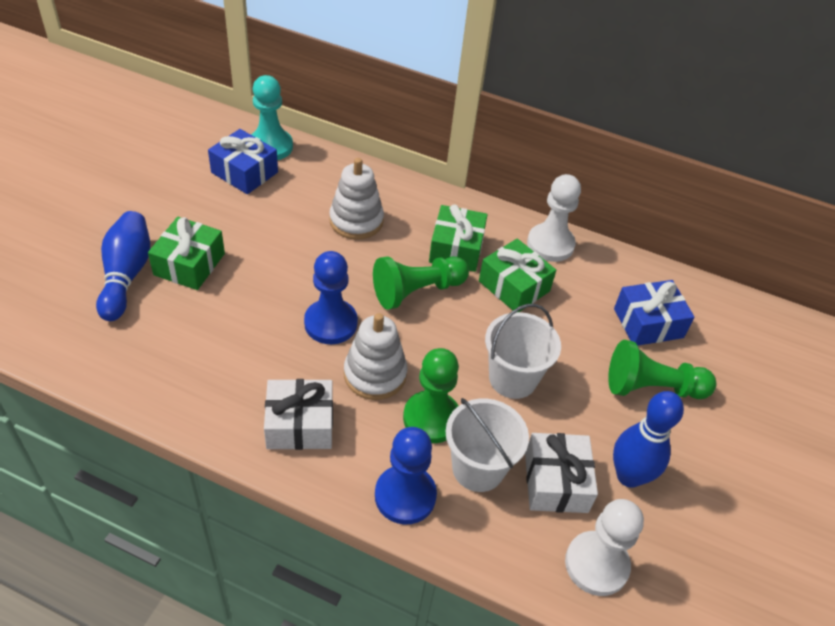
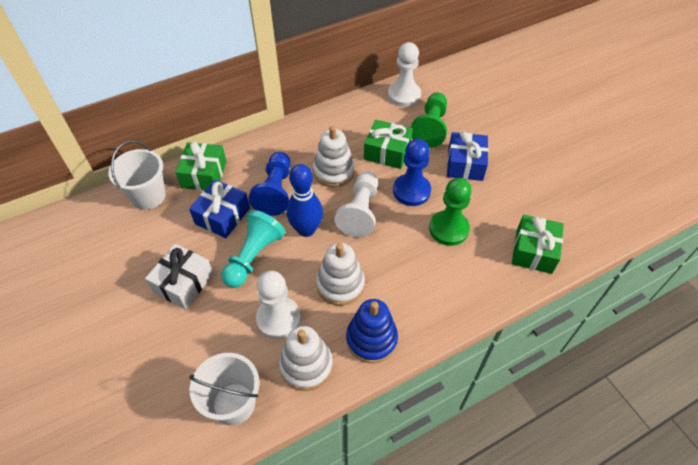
blue bowling pin: 2 -> 1
blue stacking toy: 0 -> 1
green pawn: 3 -> 2
white gift: 2 -> 1
white pawn: 2 -> 3
white stacking toy: 2 -> 3

